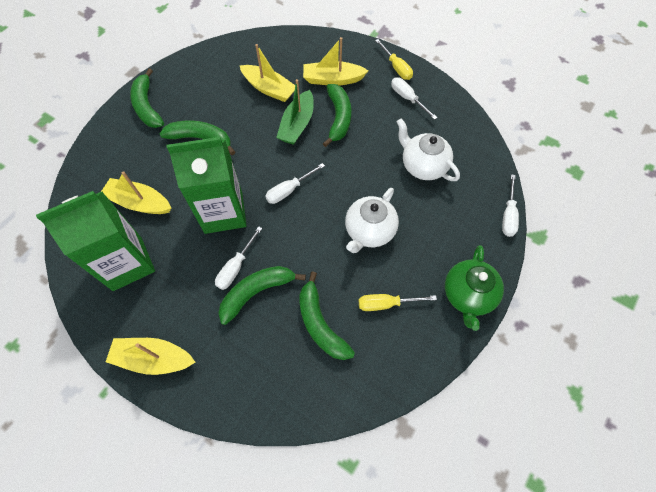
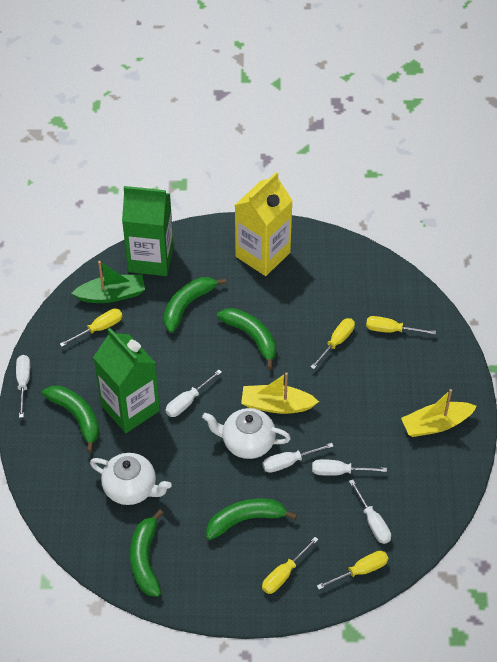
green teapot: 1 -> 0
white screwdriver: 4 -> 5
yellow boat: 4 -> 2
yellow carton: 0 -> 1
yellow screwdriver: 2 -> 5

